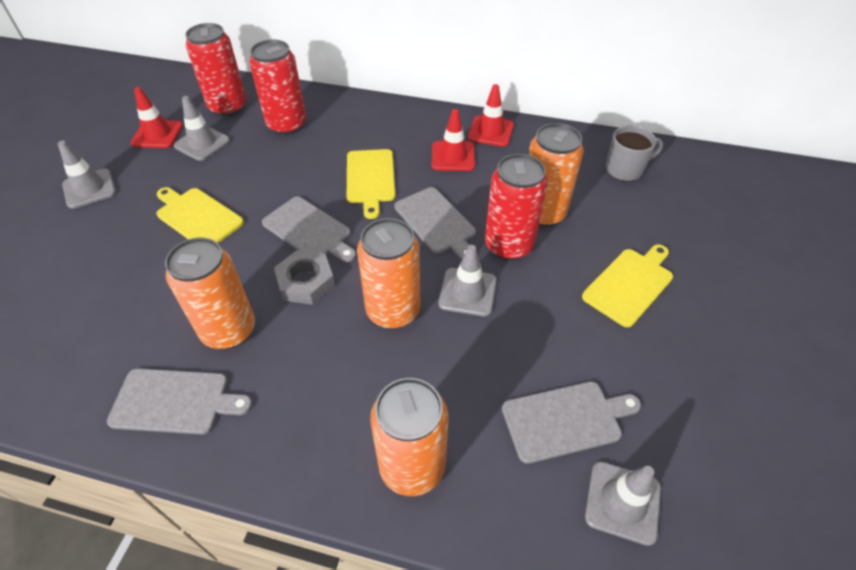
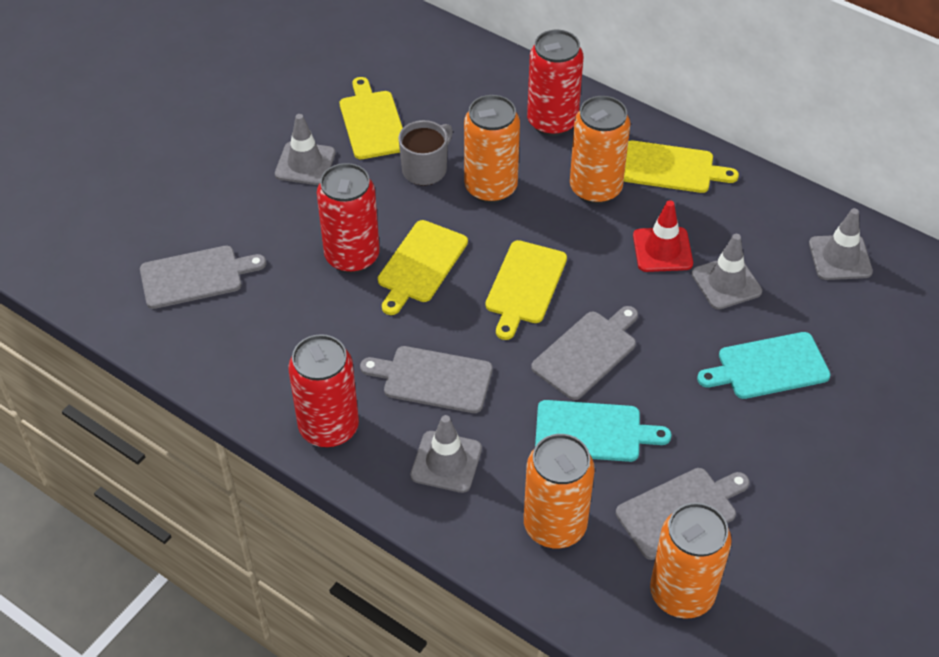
grey nut: 1 -> 0
red traffic cone: 3 -> 1
turquoise cutting board: 0 -> 2
yellow cutting board: 3 -> 4

